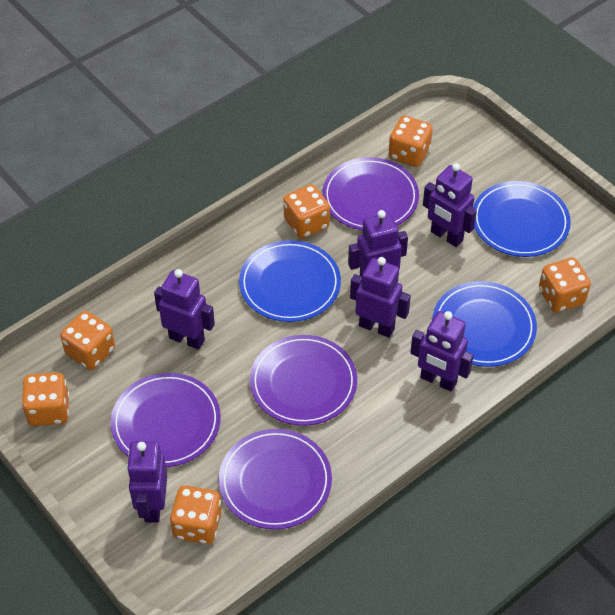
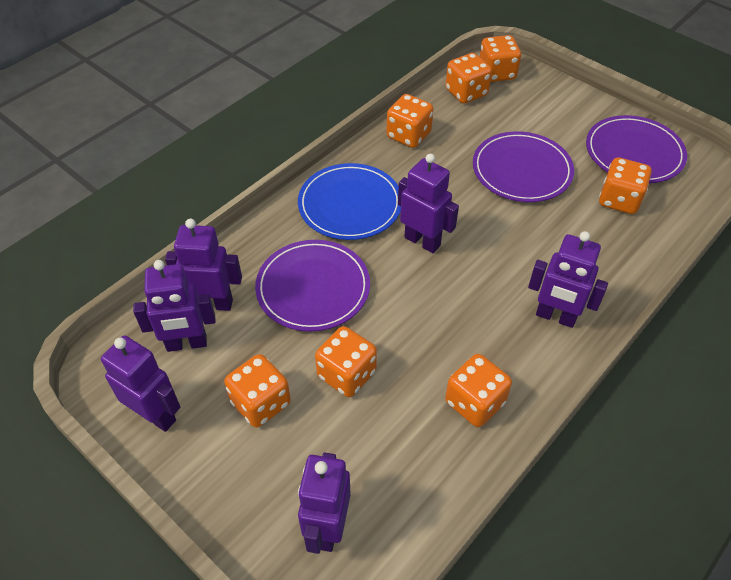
blue plate: 3 -> 1
orange dice: 6 -> 7
purple plate: 4 -> 3

